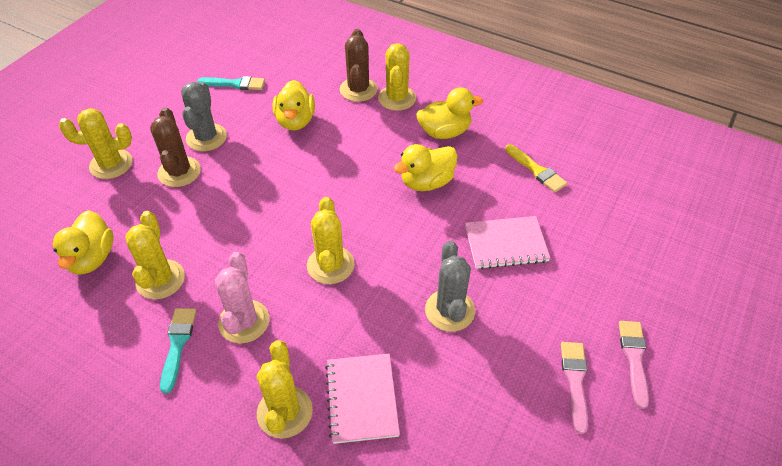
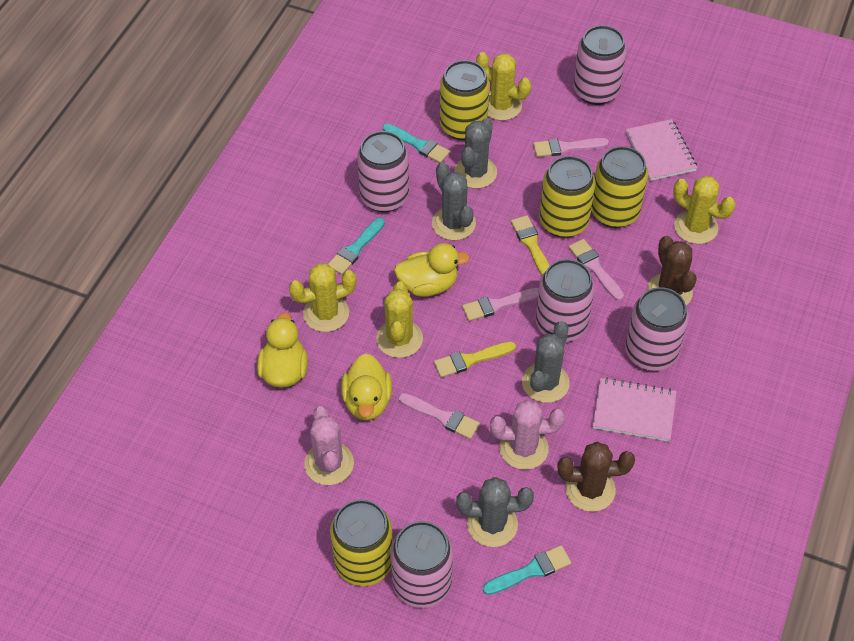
grey cactus: 2 -> 4
pink brush: 2 -> 4
pink cactus: 1 -> 2
pink can: 0 -> 5
turquoise brush: 2 -> 3
yellow brush: 1 -> 2
yellow cactus: 5 -> 4
yellow can: 0 -> 4
yellow duck: 4 -> 3

